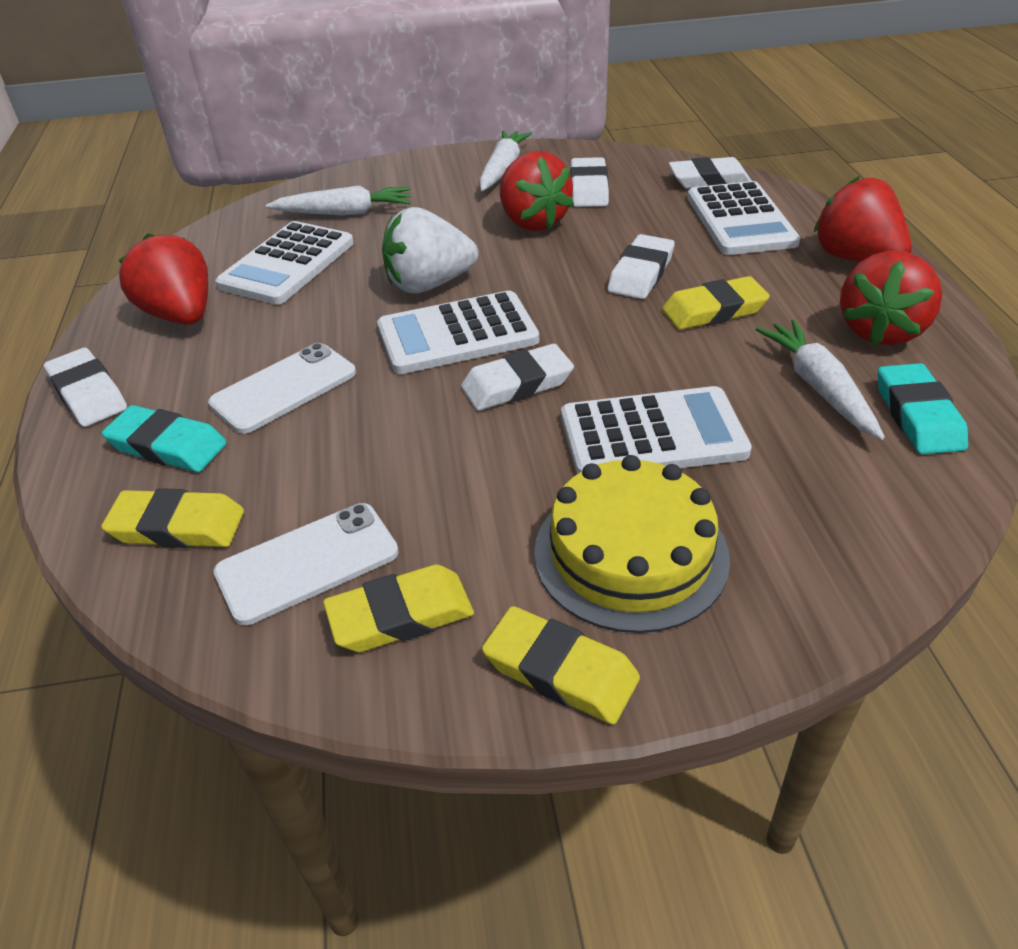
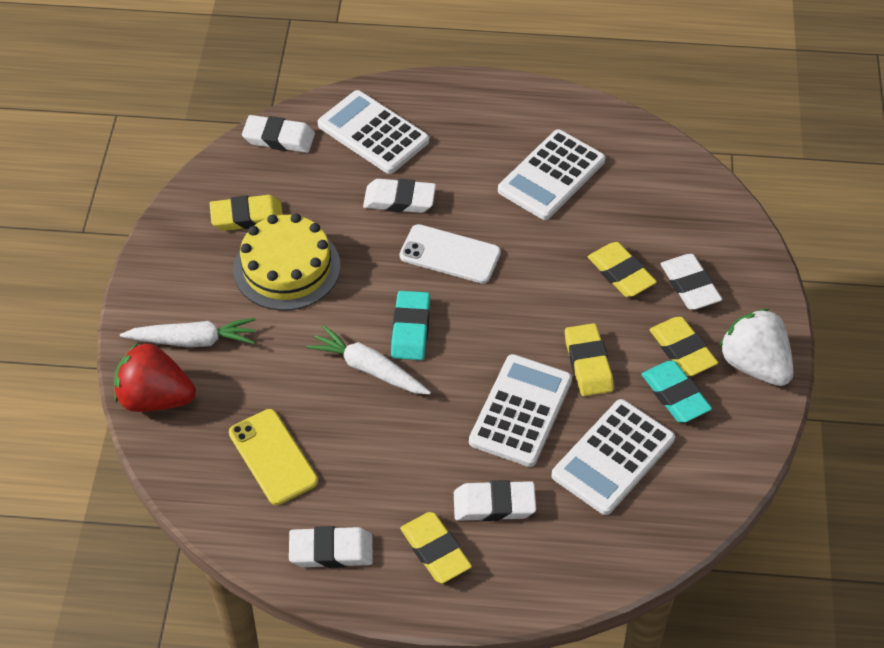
red strawberry: 4 -> 1
white carrot: 3 -> 2
white phone: 2 -> 1
yellow eraser: 4 -> 5
yellow phone: 0 -> 1

